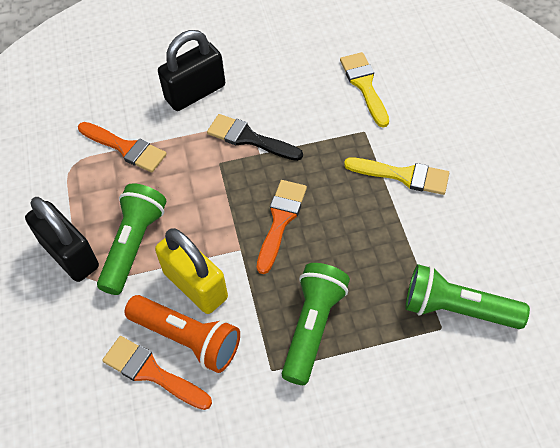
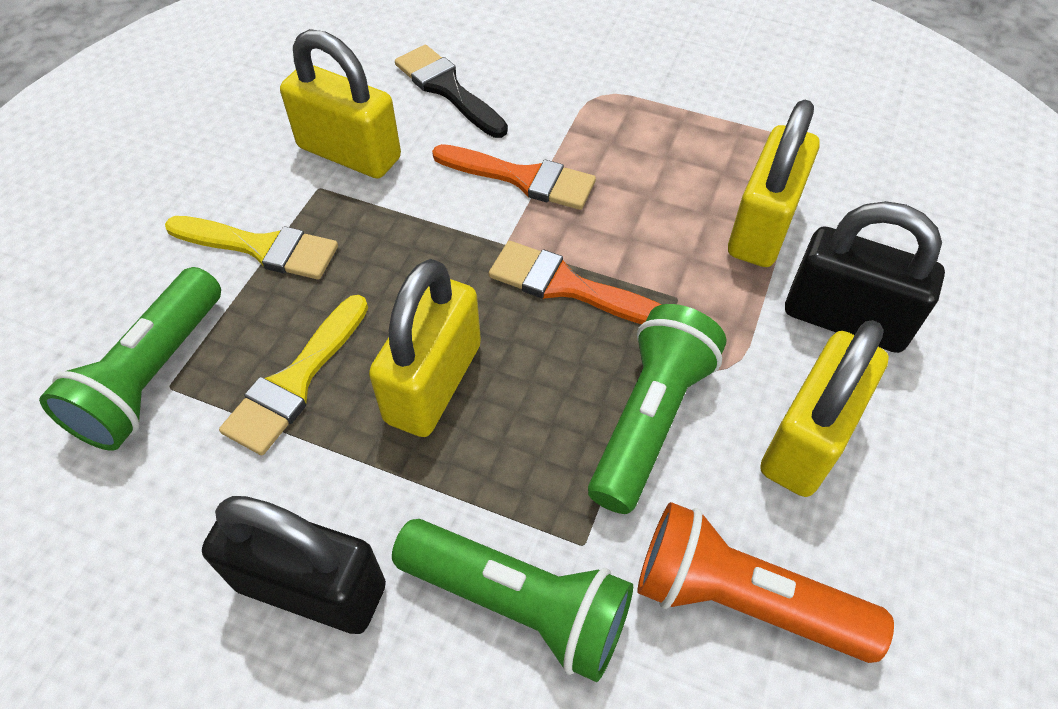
orange brush: 3 -> 2
yellow padlock: 1 -> 4

